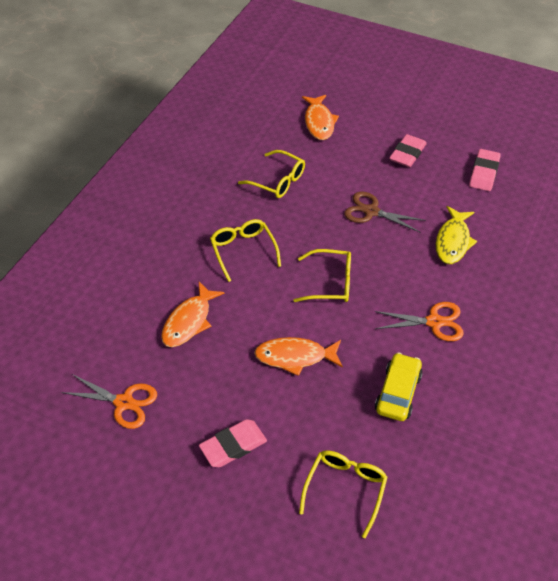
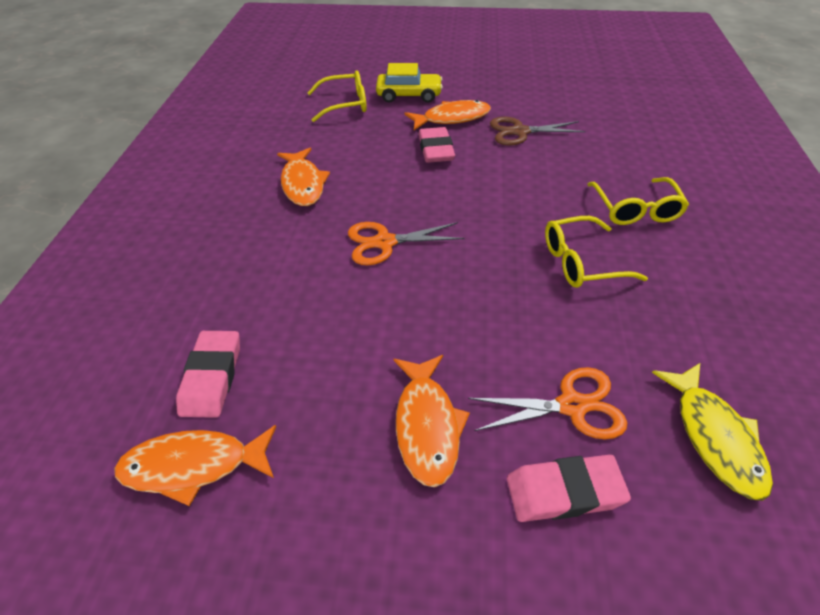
orange fish: 3 -> 4
yellow glasses: 4 -> 3

